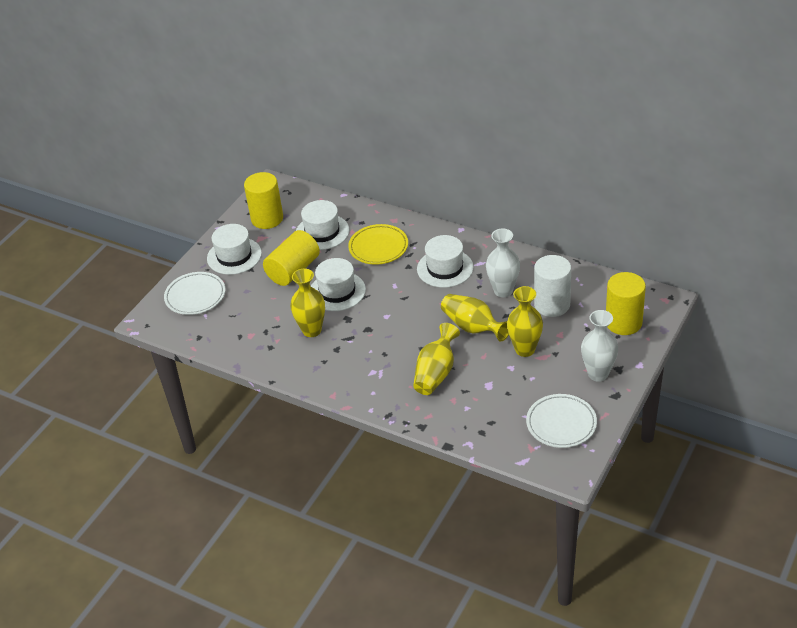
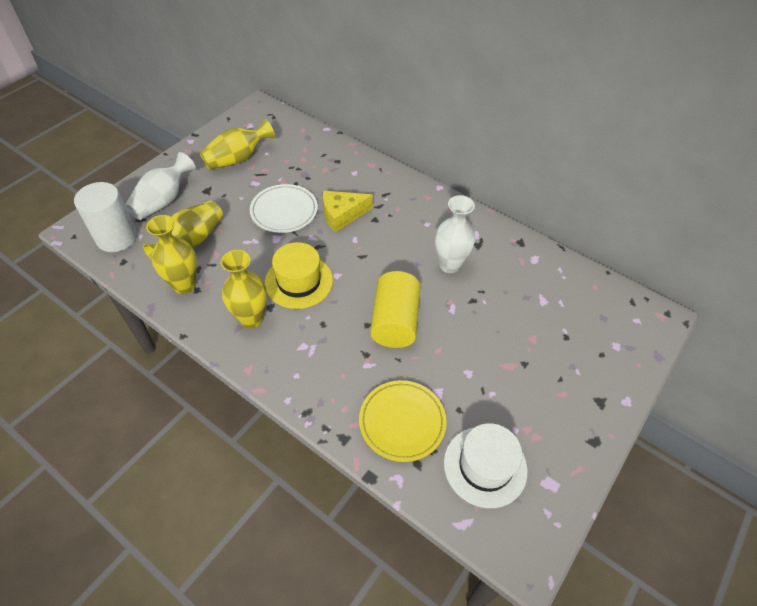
white hat: 4 -> 1
white plate: 2 -> 1
yellow cheese: 0 -> 1
yellow cylinder: 3 -> 1
yellow hat: 0 -> 1

